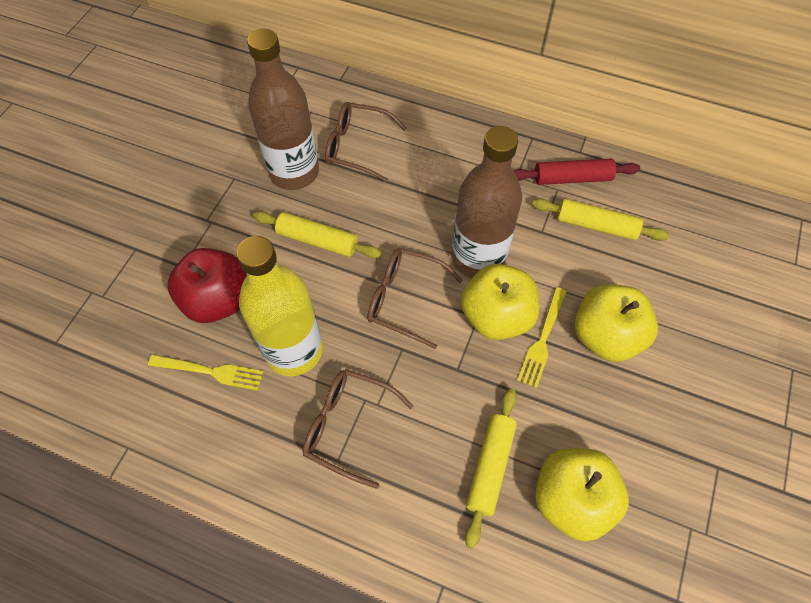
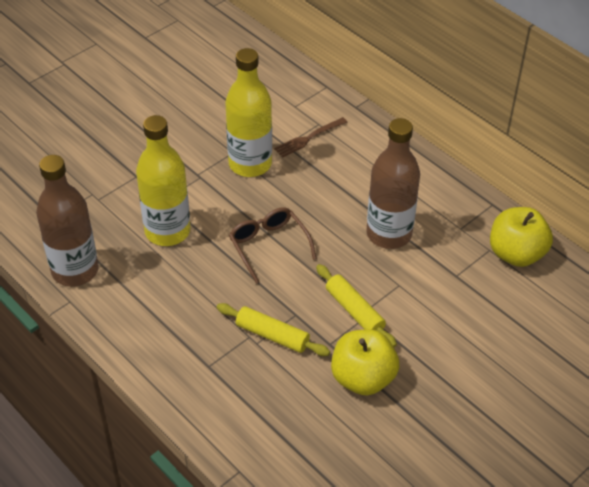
brown fork: 0 -> 1
brown glasses: 3 -> 1
red apple: 1 -> 0
red rolling pin: 1 -> 0
yellow apple: 3 -> 2
yellow bottle: 1 -> 2
yellow fork: 2 -> 0
yellow rolling pin: 3 -> 2

